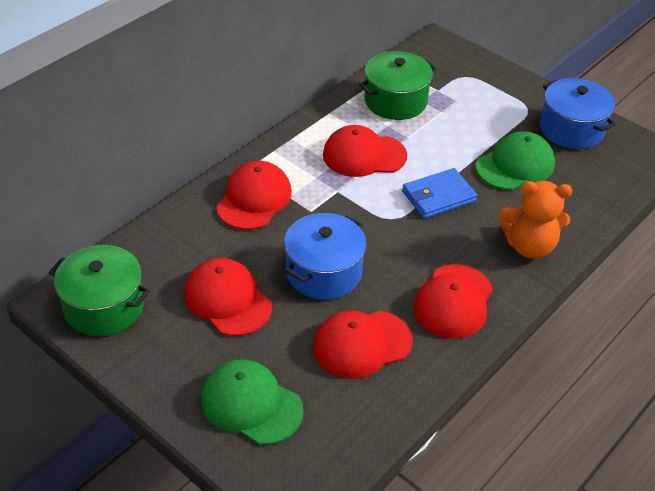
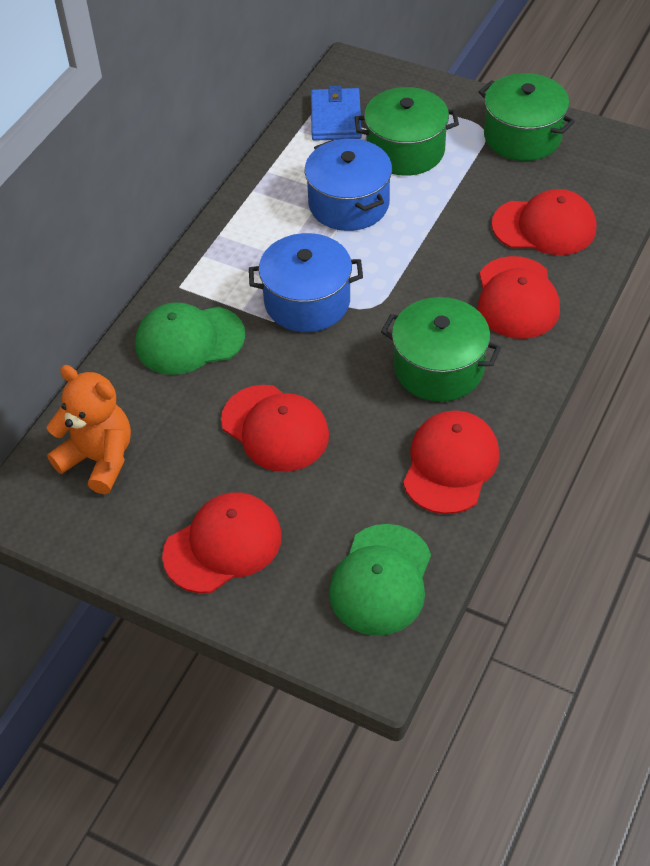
green pot: 2 -> 3

